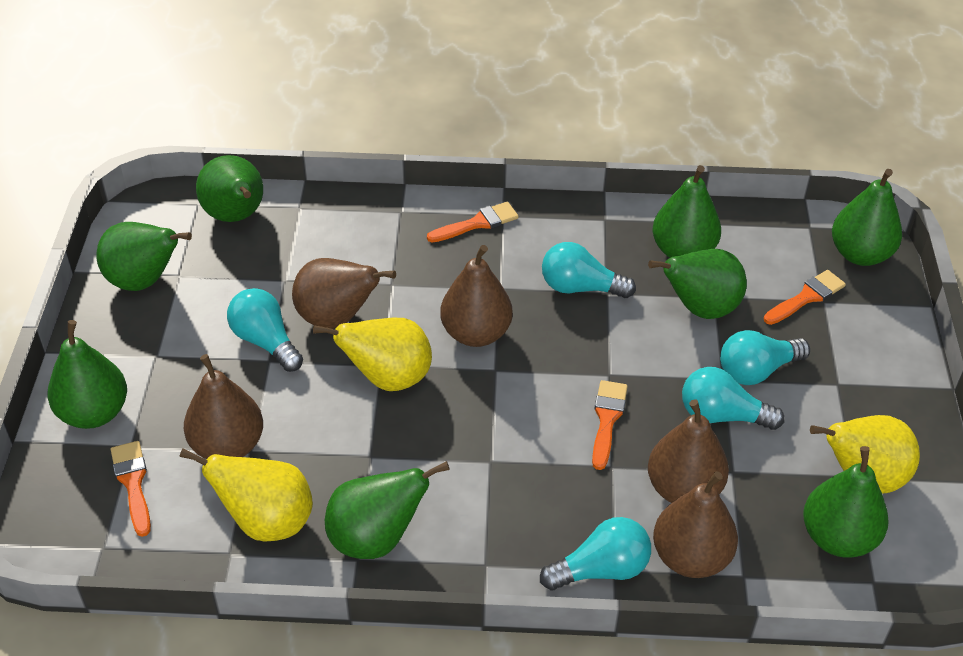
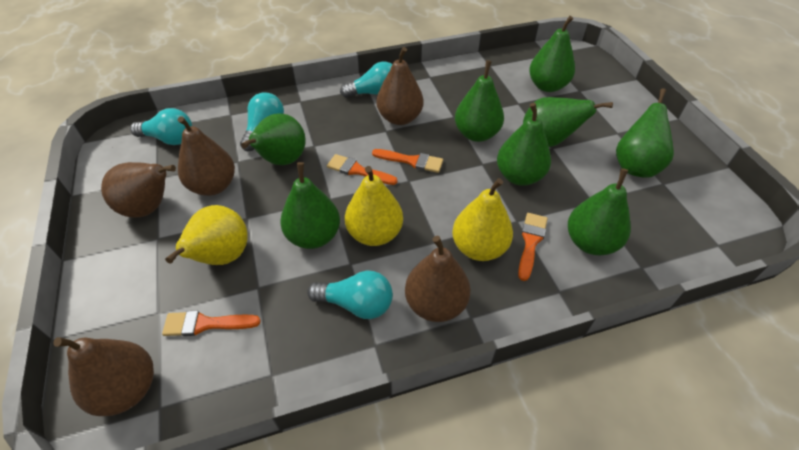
turquoise light bulb: 5 -> 4

